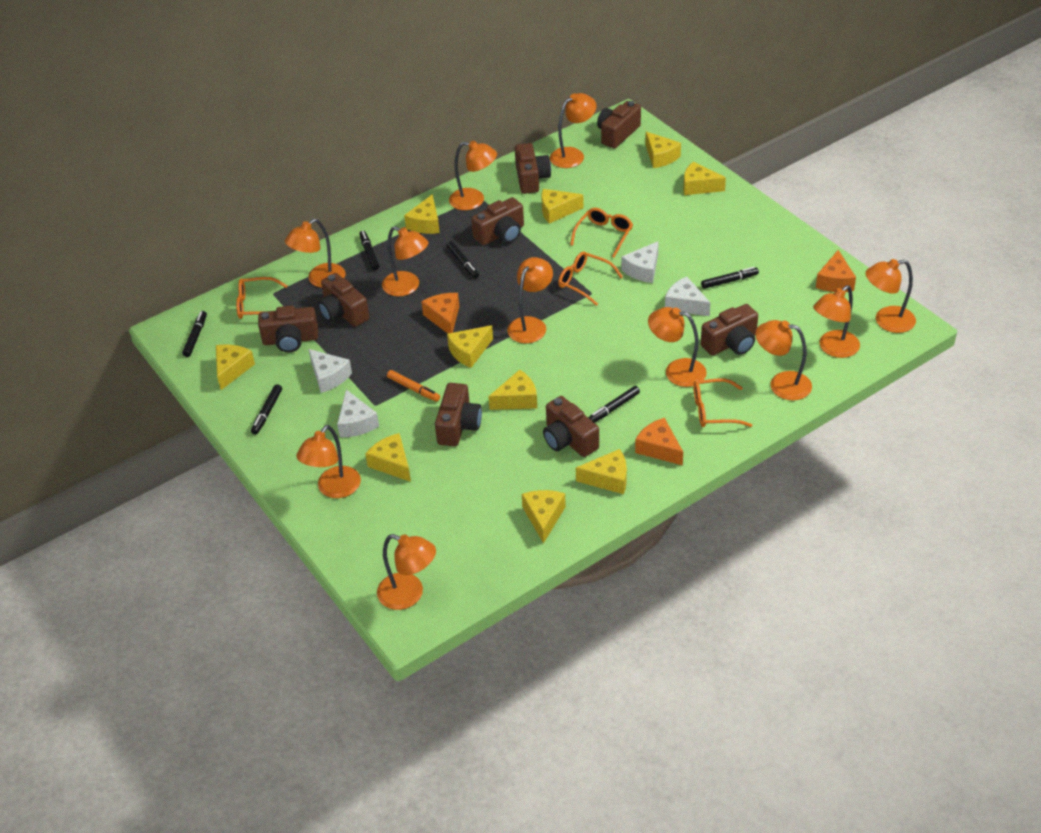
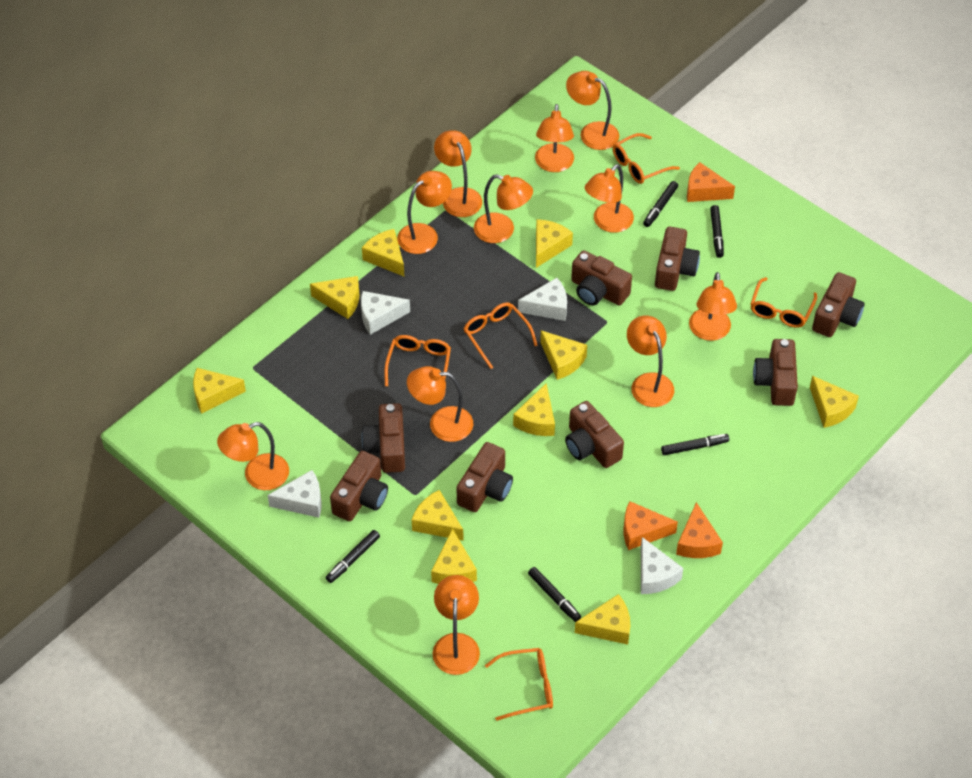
black marker: 6 -> 5
orange glasses: 4 -> 5
orange marker: 1 -> 0

